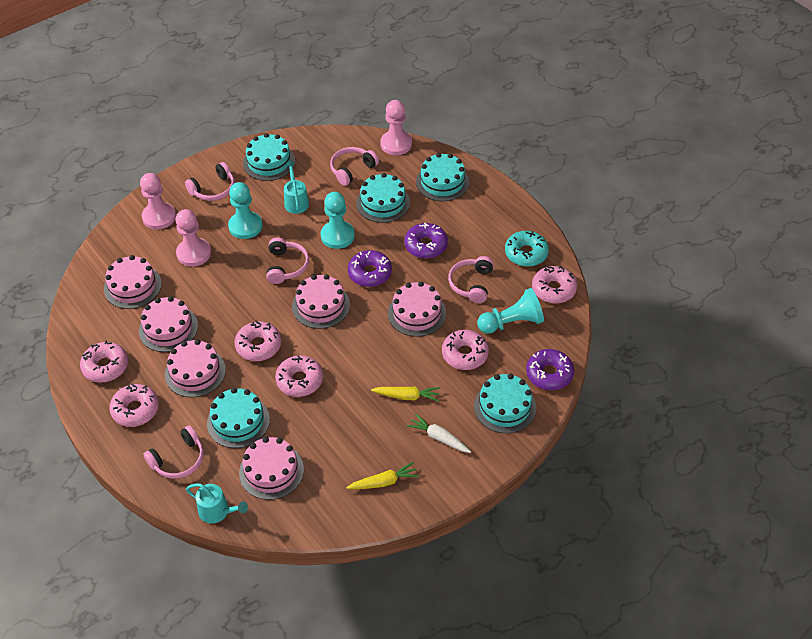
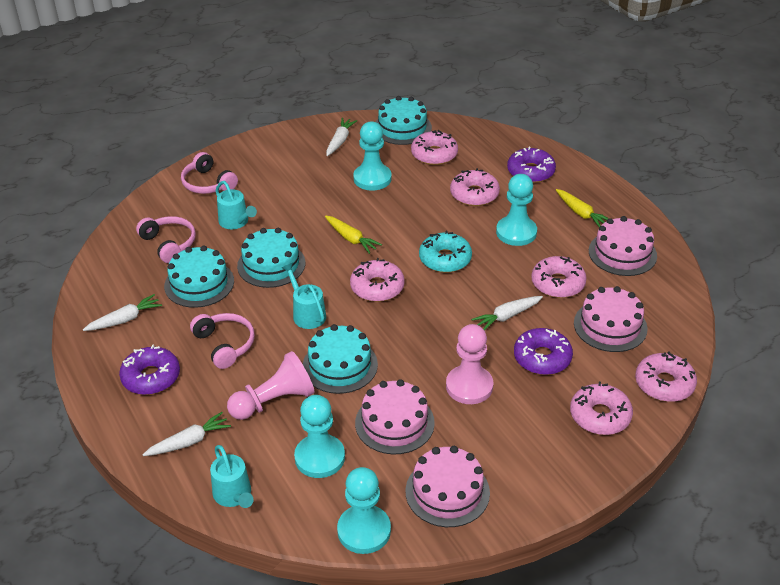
pink cake: 6 -> 4
pink headphones: 5 -> 3
pink pawn: 3 -> 2
turquoise cake: 5 -> 4
turquoise pawn: 3 -> 4
turquoise watering can: 2 -> 3
white carrot: 1 -> 4

